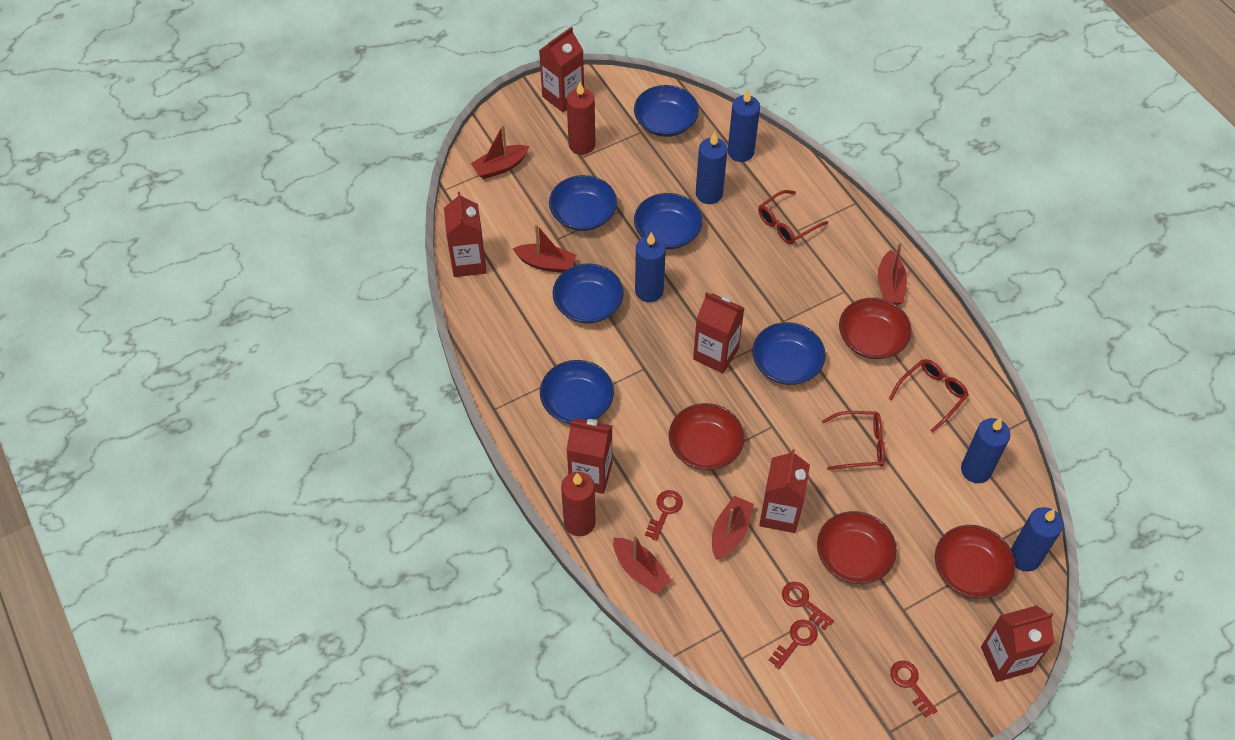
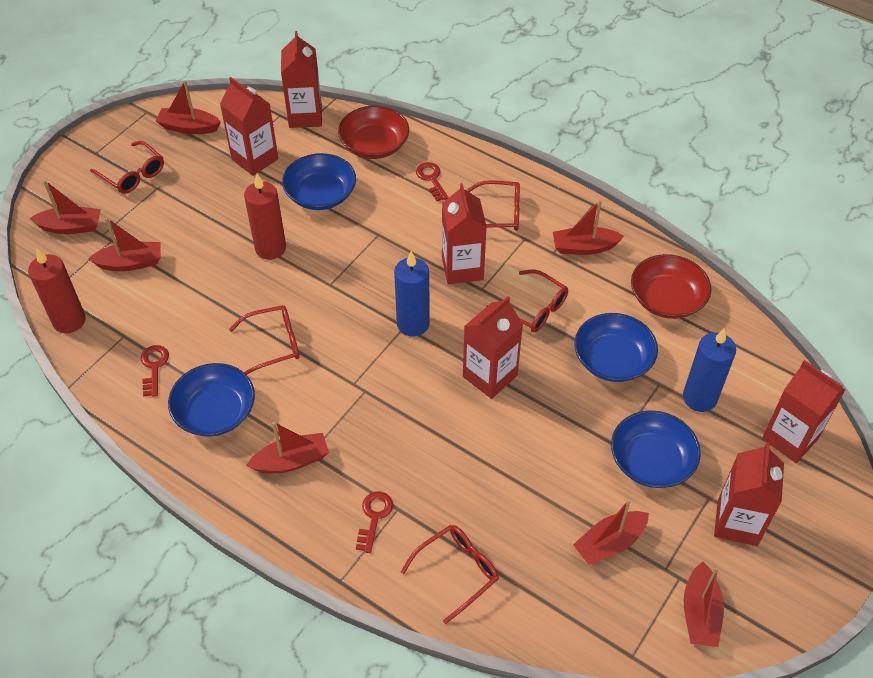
blue bowl: 6 -> 4
blue candle: 5 -> 2
red boat: 5 -> 7
red bowl: 4 -> 2
red glasses: 3 -> 5
red key: 4 -> 3

